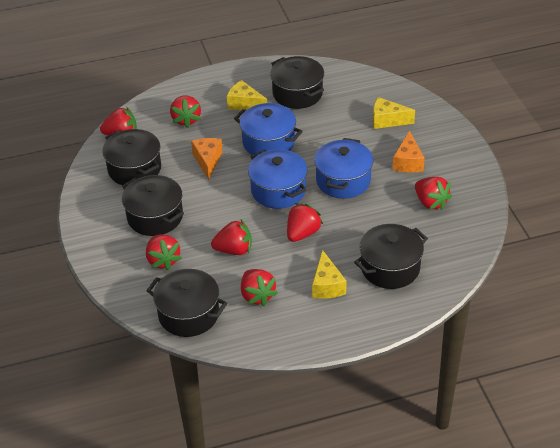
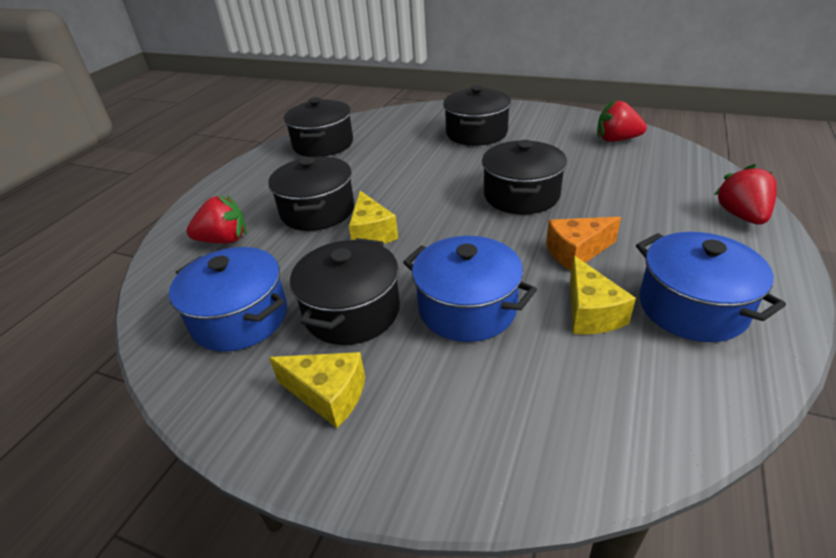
orange cheese: 2 -> 1
red strawberry: 7 -> 3

